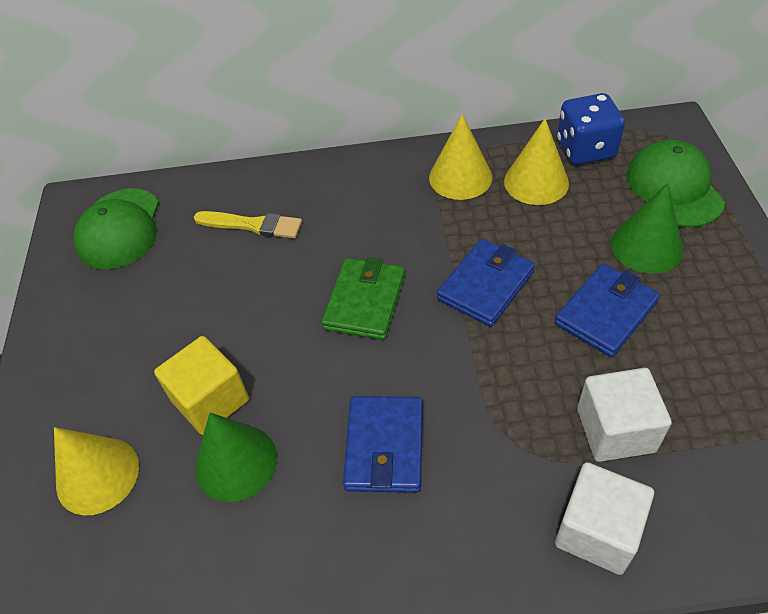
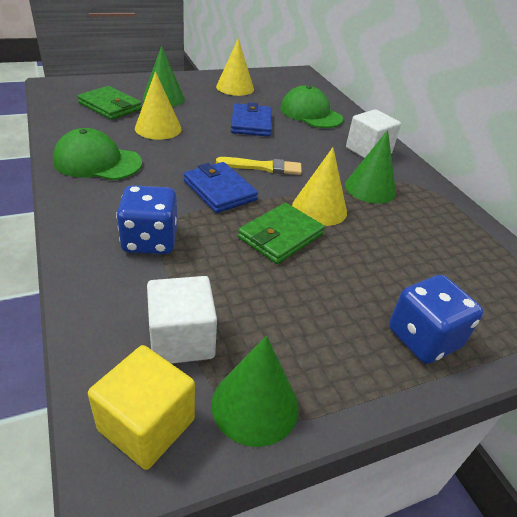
blue dice: 1 -> 2
blue wallet: 3 -> 2
green cone: 2 -> 3
green wallet: 1 -> 2

